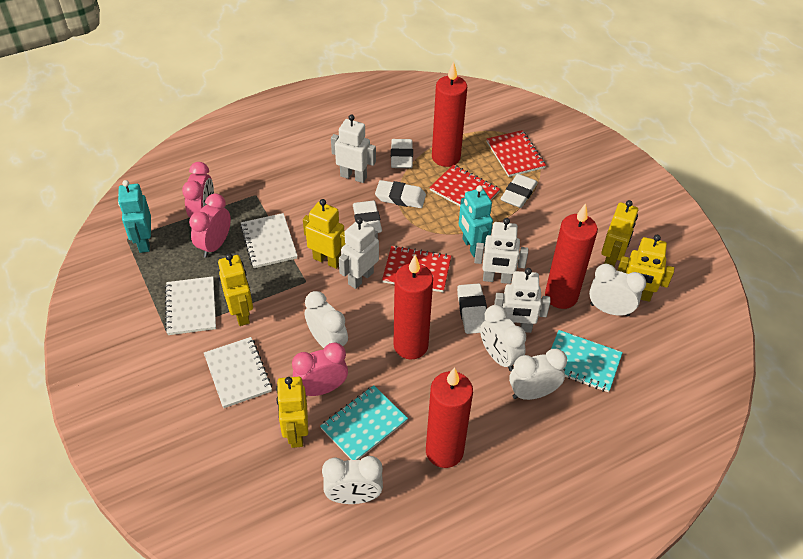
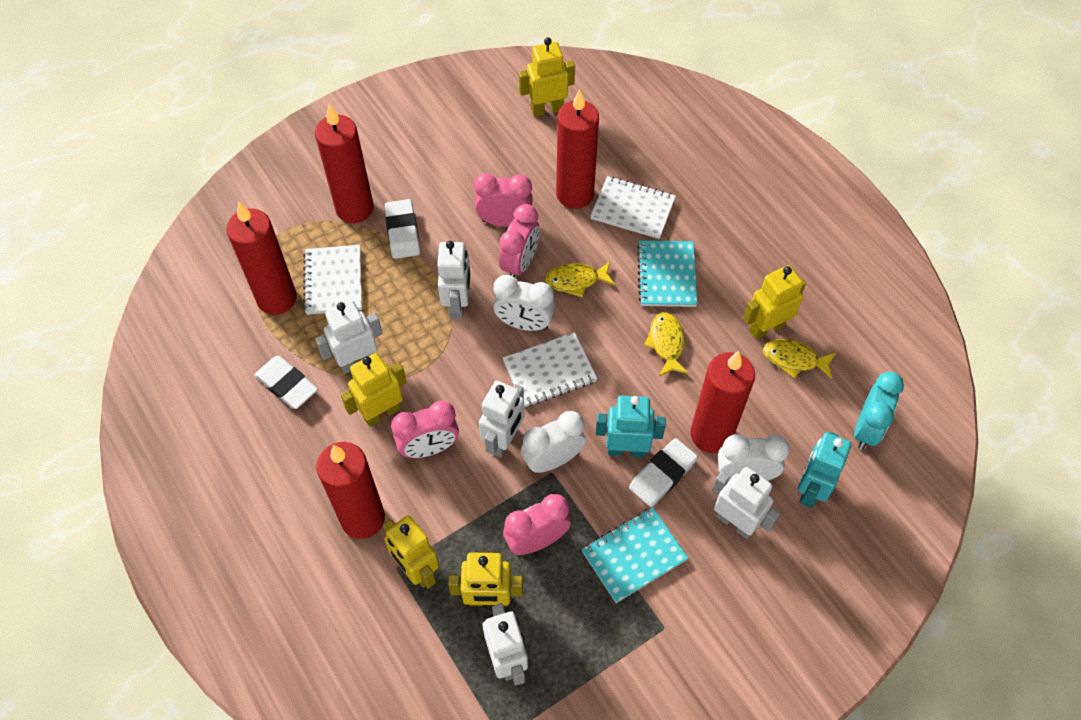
pink clock: 3 -> 4
red candle: 4 -> 5
red notebook: 3 -> 0
turquoise clock: 0 -> 1
white clock: 5 -> 3
white eraser: 5 -> 3
white robot: 4 -> 5
yellow fish: 0 -> 3

